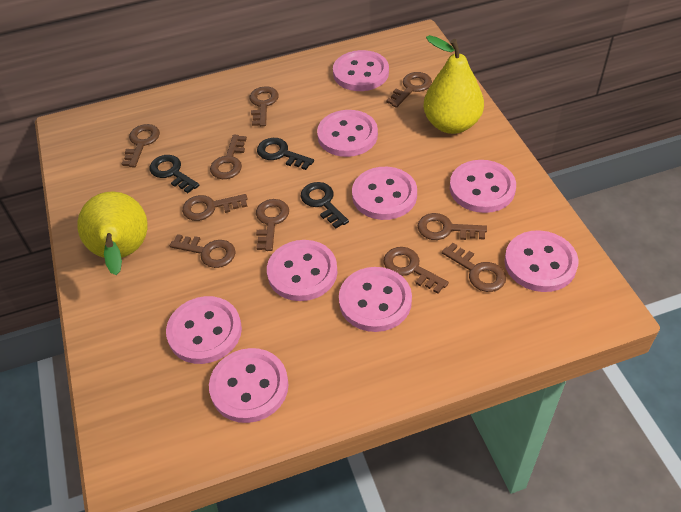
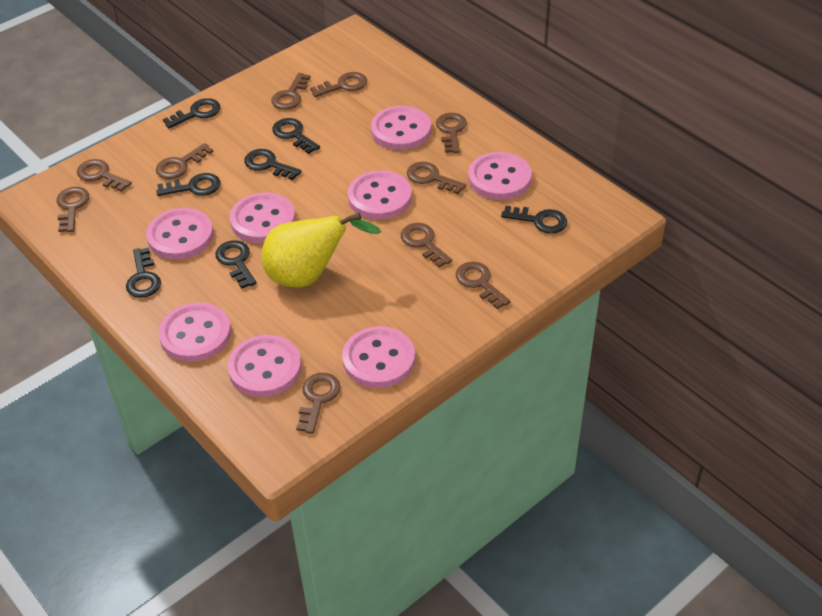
black key: 3 -> 7
pink button: 9 -> 8
yellow pear: 2 -> 1

